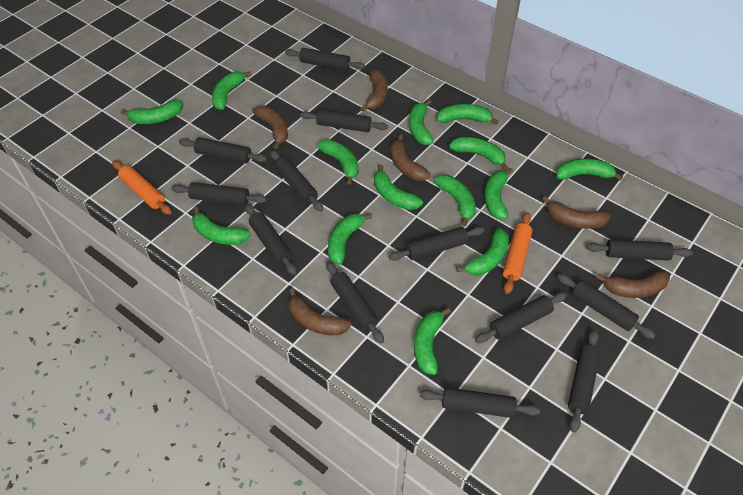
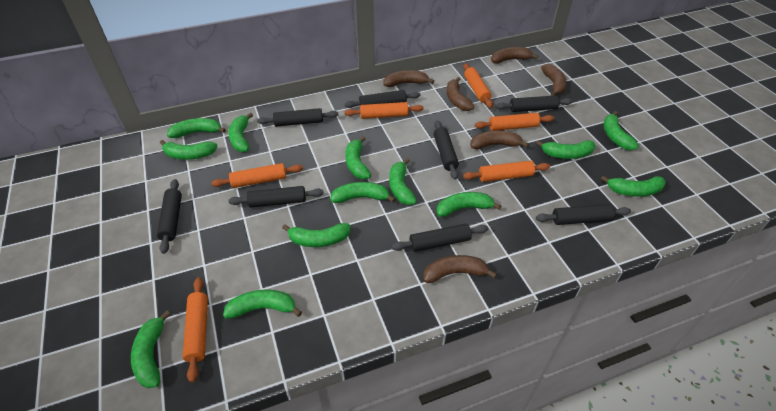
black rolling pin: 13 -> 8
green banana: 14 -> 13
orange rolling pin: 2 -> 6

